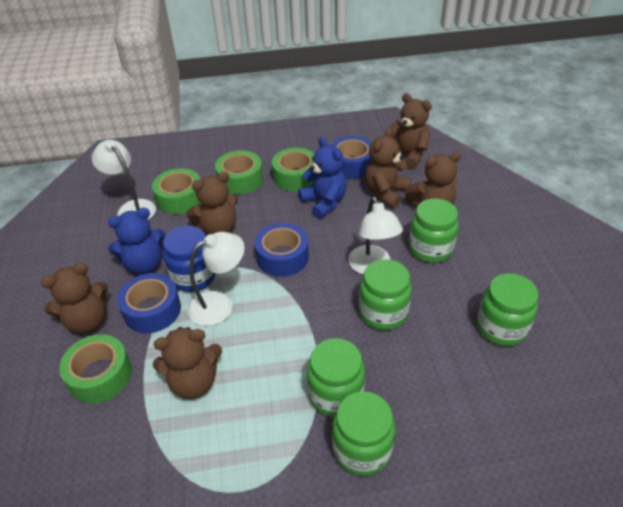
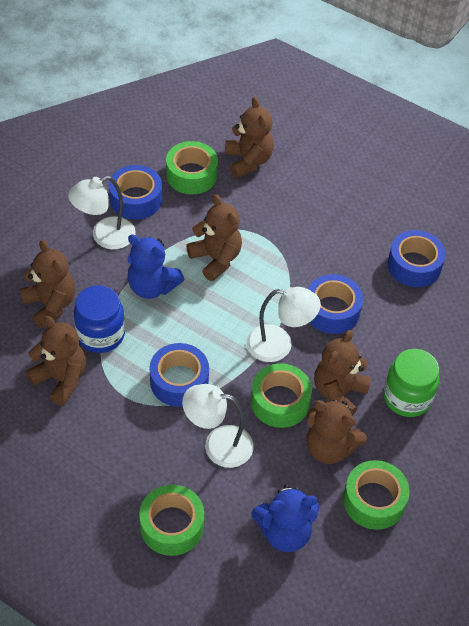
blue tape: 3 -> 4
green jar: 5 -> 1

